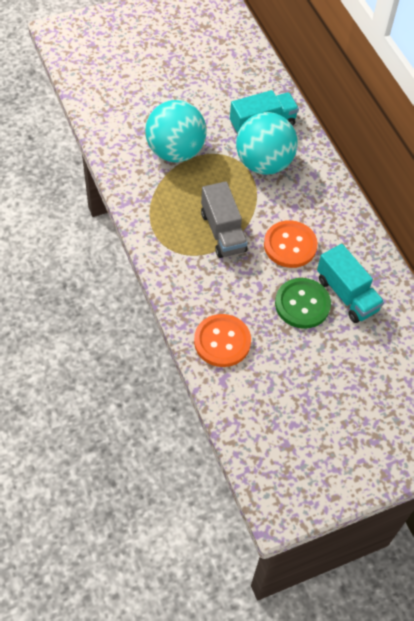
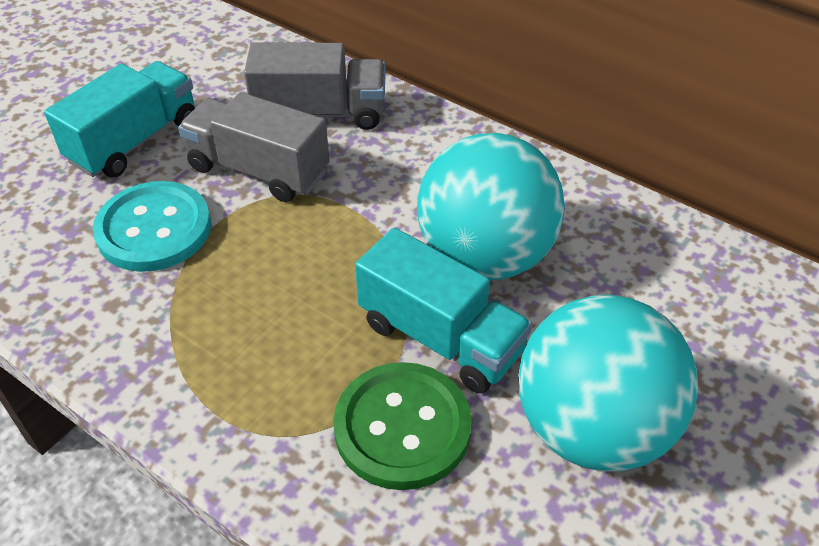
grey truck: 1 -> 2
orange button: 2 -> 0
turquoise button: 0 -> 1

